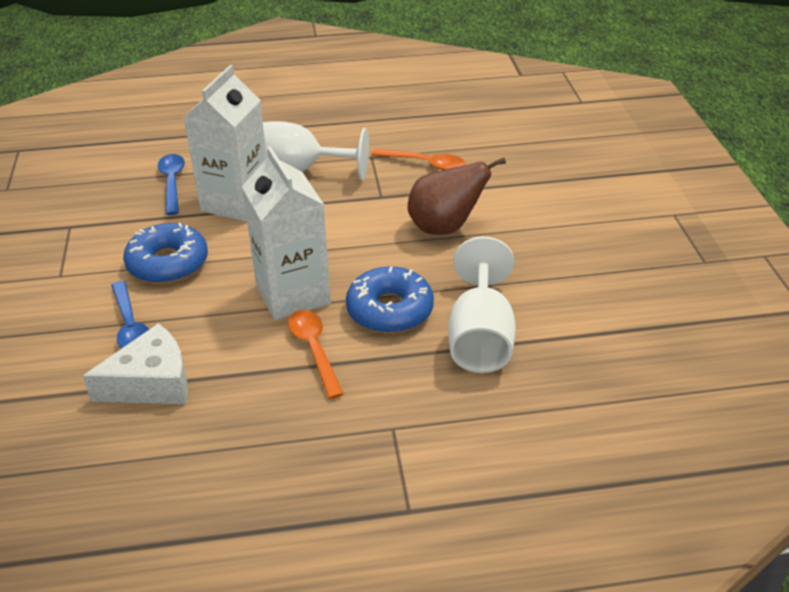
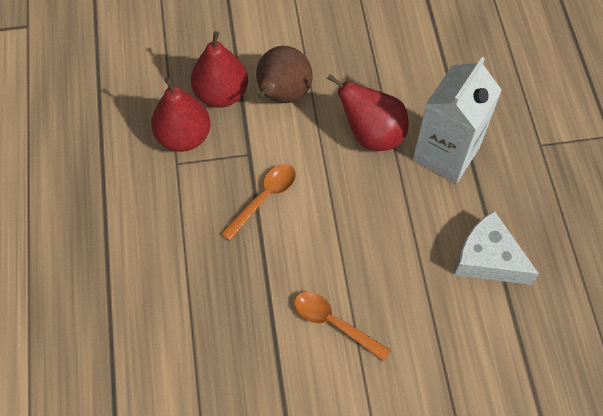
blue donut: 2 -> 0
blue spoon: 2 -> 0
red pear: 0 -> 3
white carton: 2 -> 1
white goblet: 2 -> 0

